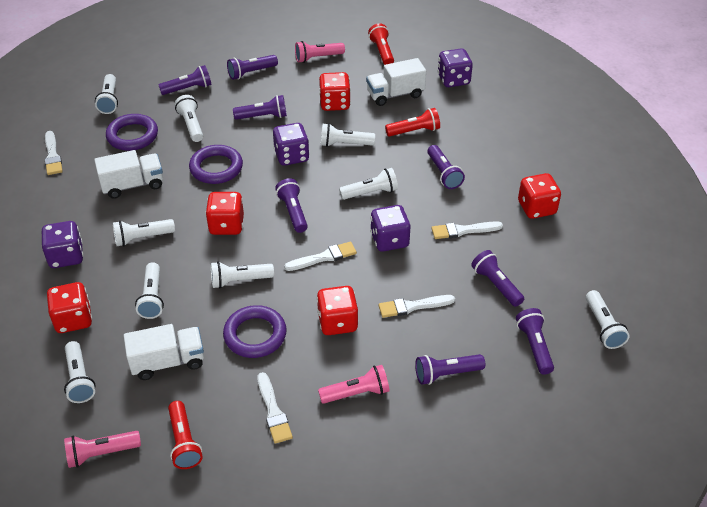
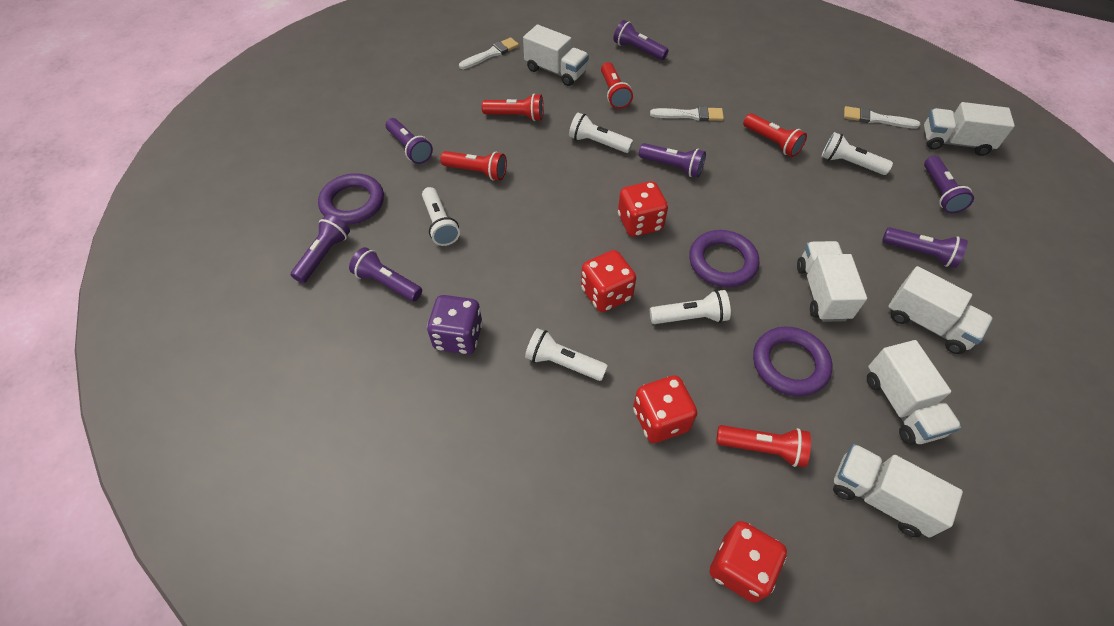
pink flashlight: 3 -> 0
purple dice: 4 -> 1
purple flashlight: 8 -> 7
red dice: 5 -> 4
red flashlight: 3 -> 5
white brush: 5 -> 3
white flashlight: 9 -> 5
white truck: 3 -> 6

